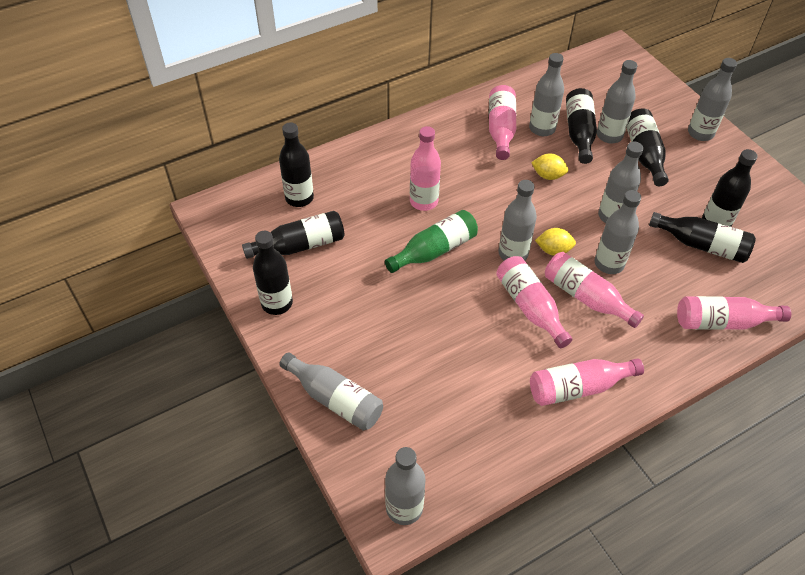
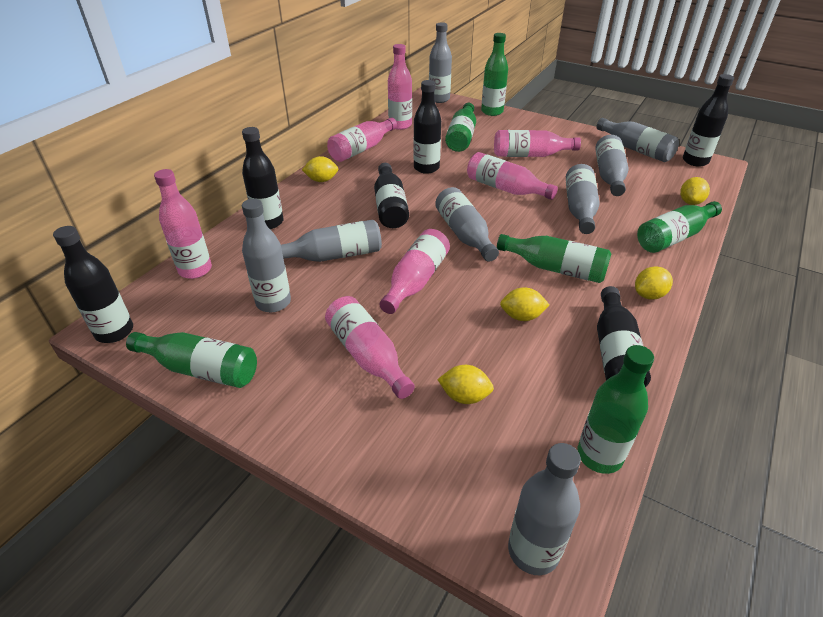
black bottle: 7 -> 6
green bottle: 1 -> 6
pink bottle: 6 -> 7
yellow lemon: 2 -> 5

